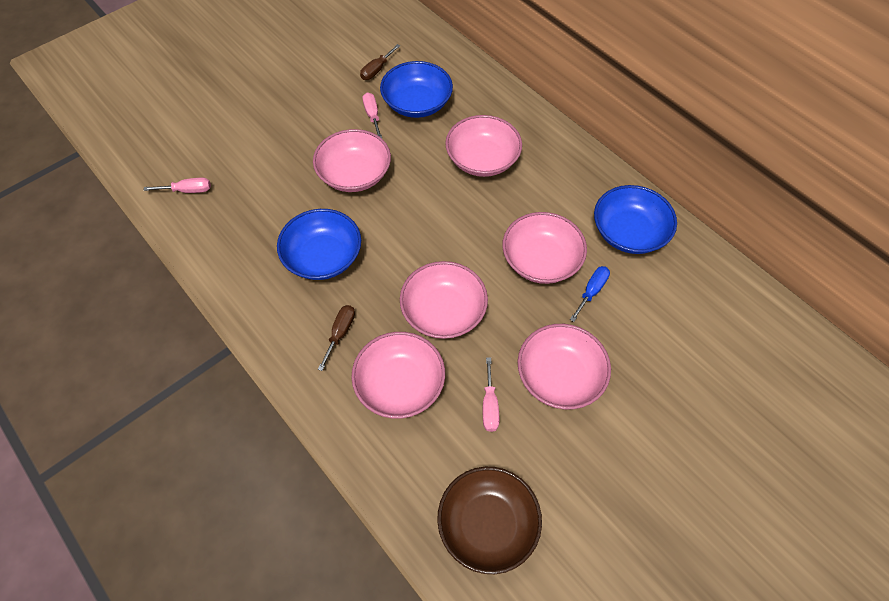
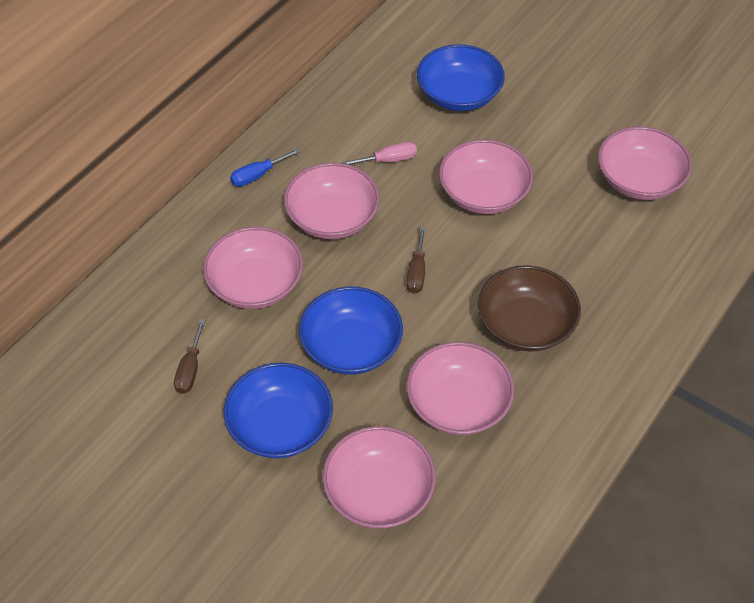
pink screwdriver: 3 -> 1

